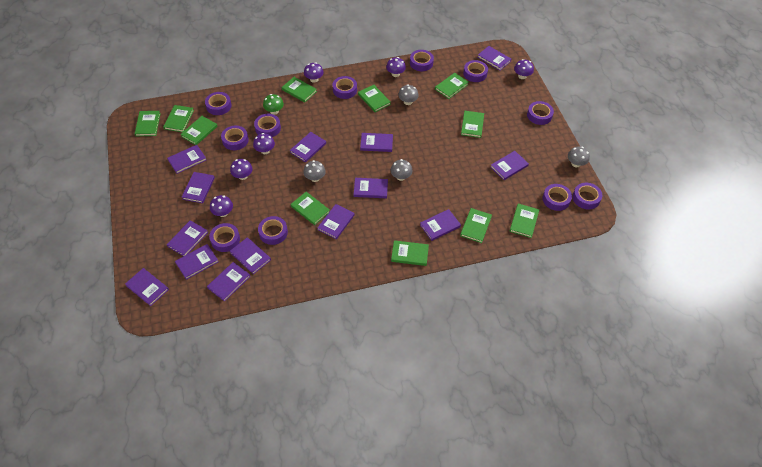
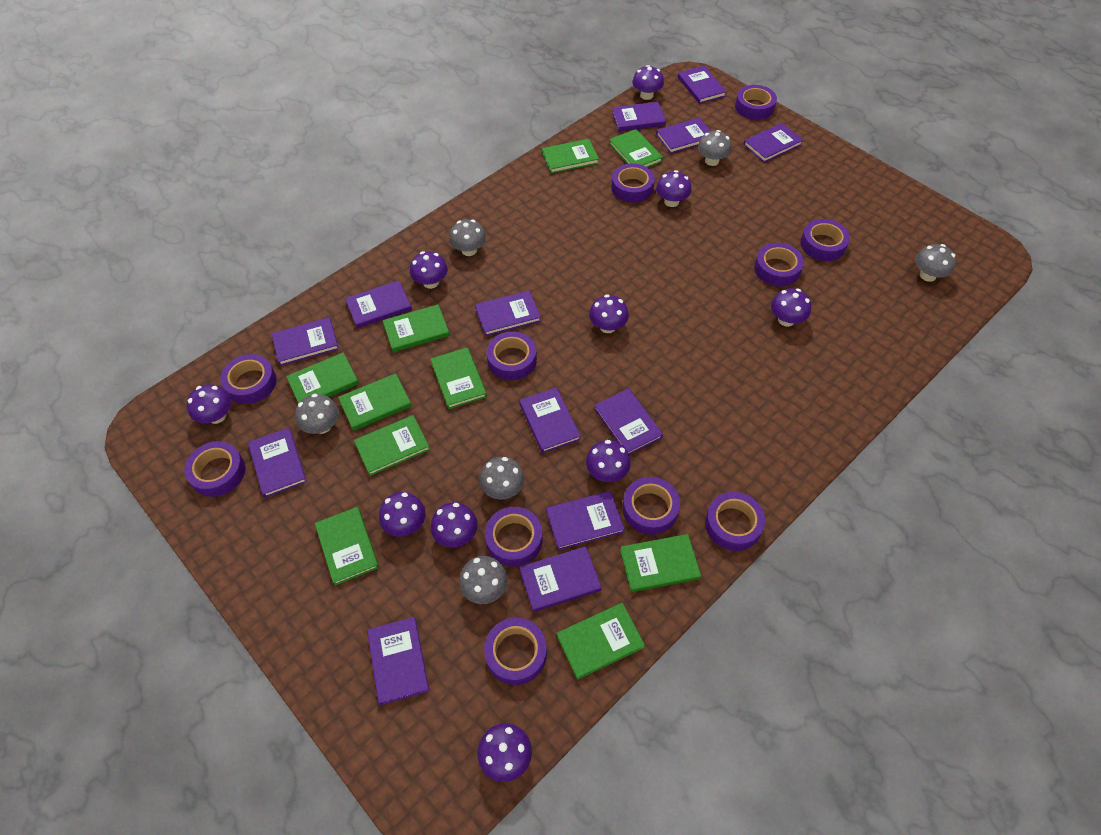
green book: 11 -> 10
green mushroom: 1 -> 0
grey mushroom: 4 -> 6
purple book: 14 -> 13
purple mushroom: 6 -> 10

